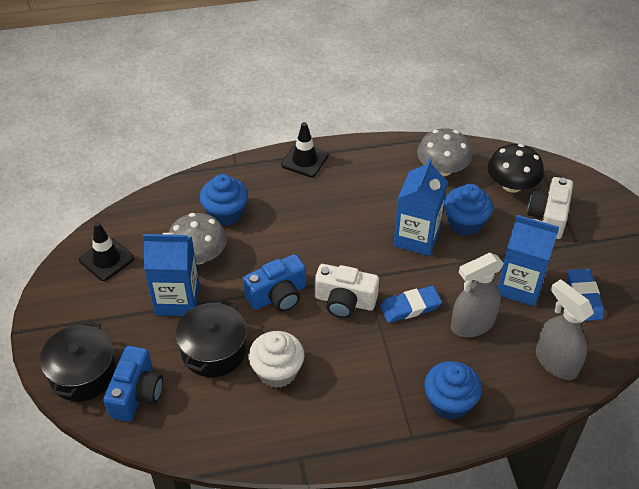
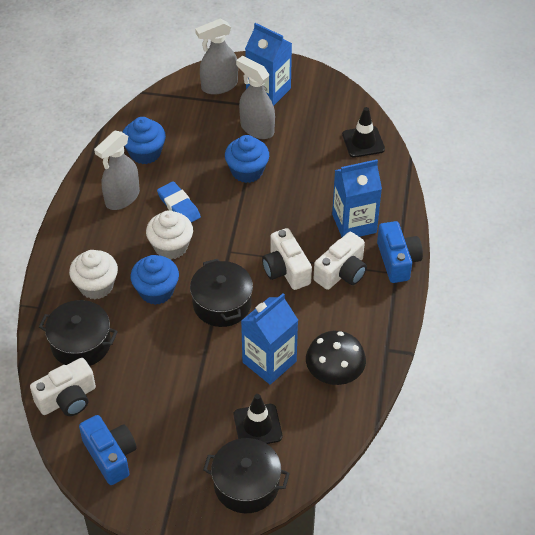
black pot: 2 -> 3
blue eraser: 2 -> 1
grey mushroom: 2 -> 0
grey spray bottle: 2 -> 3
white camera: 2 -> 3
white cupcake: 1 -> 2

